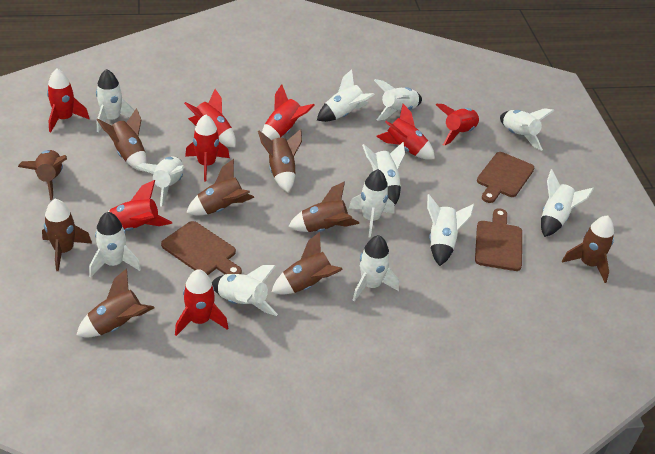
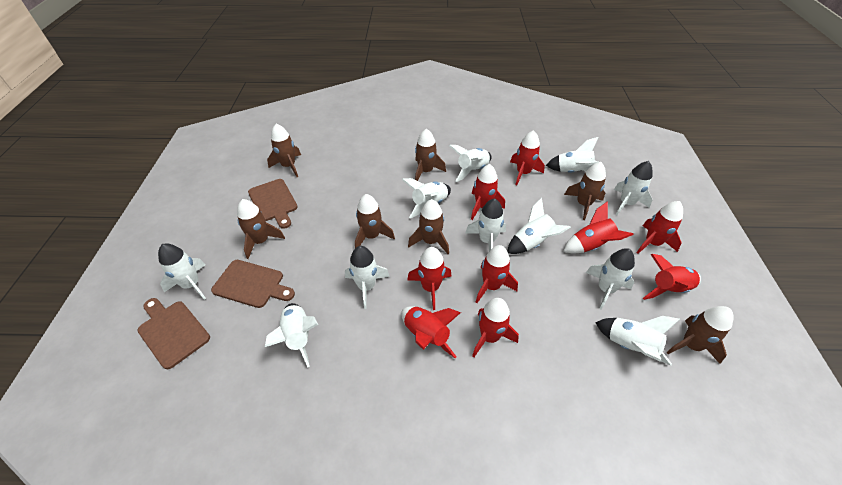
brown rocket: 9 -> 7
red rocket: 8 -> 9
white rocket: 12 -> 11

